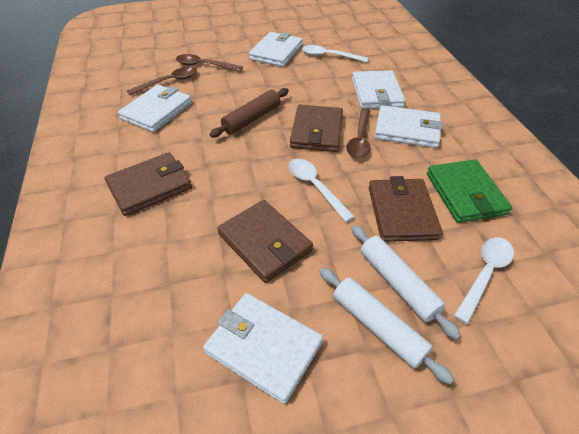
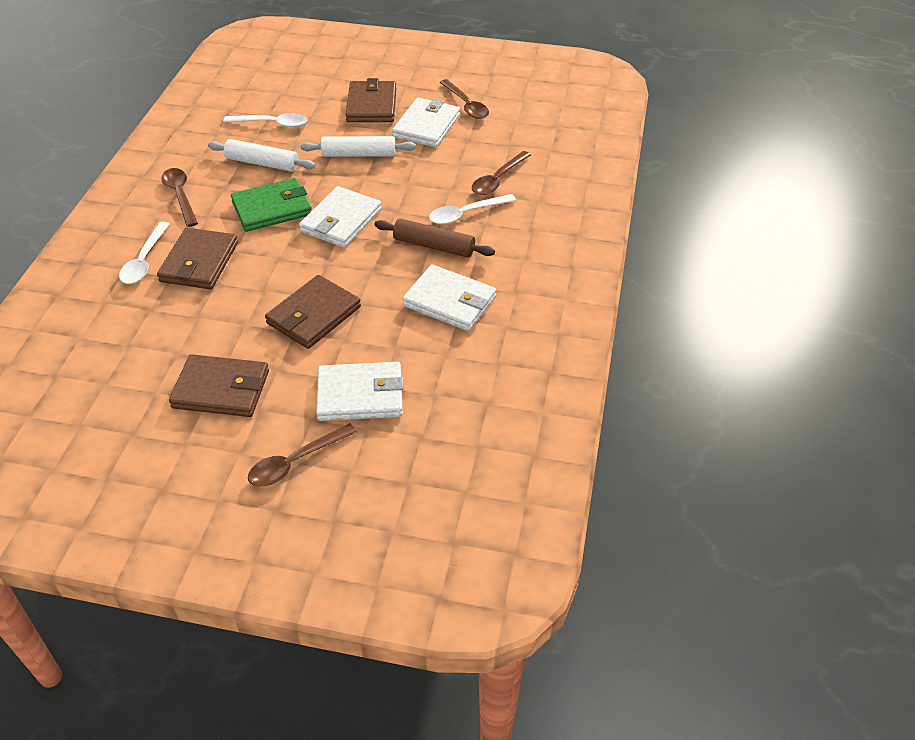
brown spoon: 3 -> 4
white wallet: 5 -> 4

